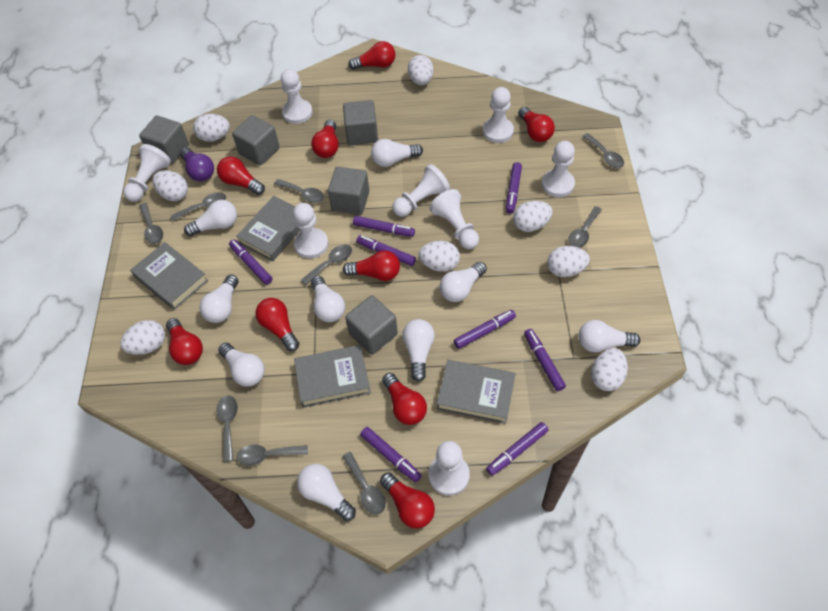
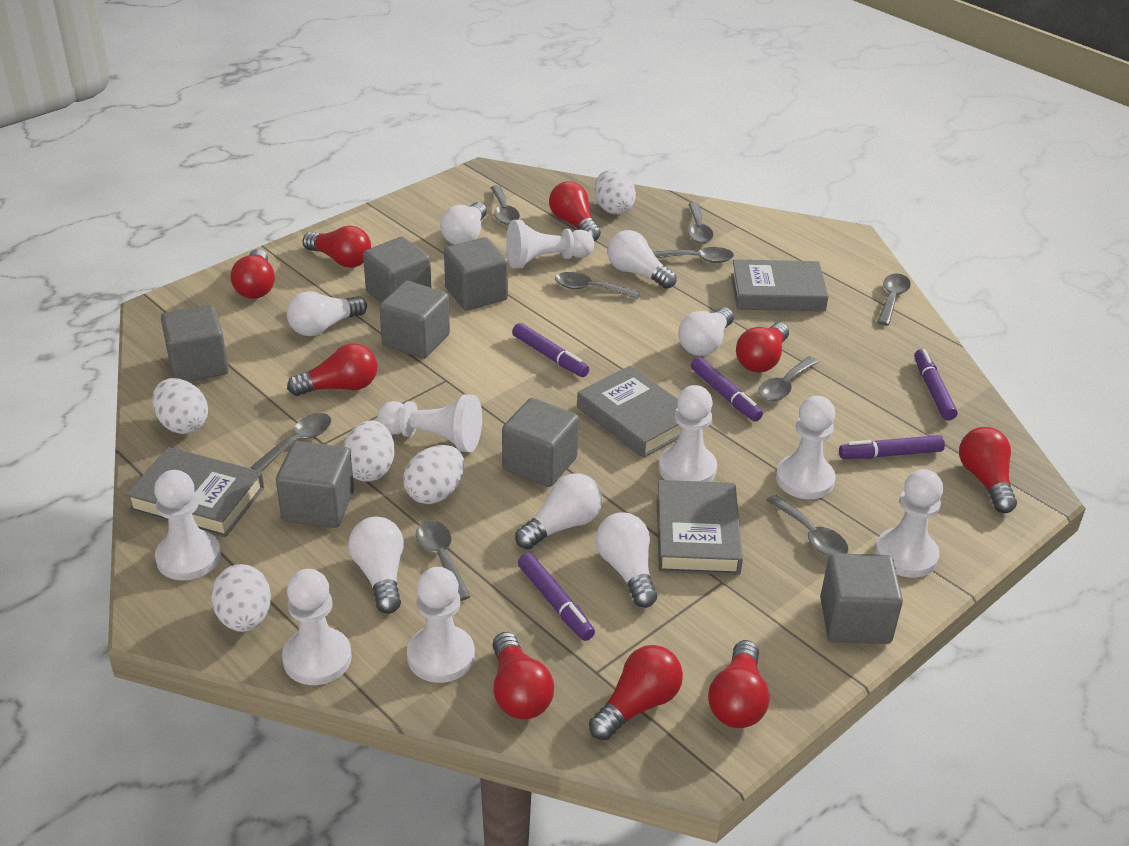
grey cube: 5 -> 7
purple light bulb: 1 -> 0
purple marker: 8 -> 5
white egg: 8 -> 5
white light bulb: 9 -> 7

